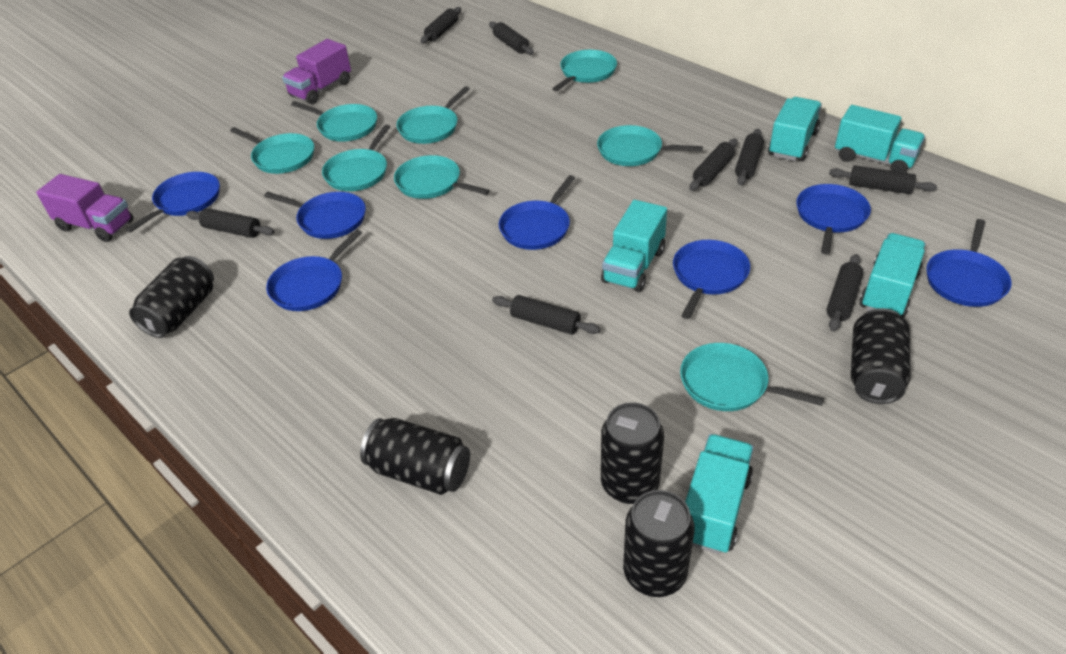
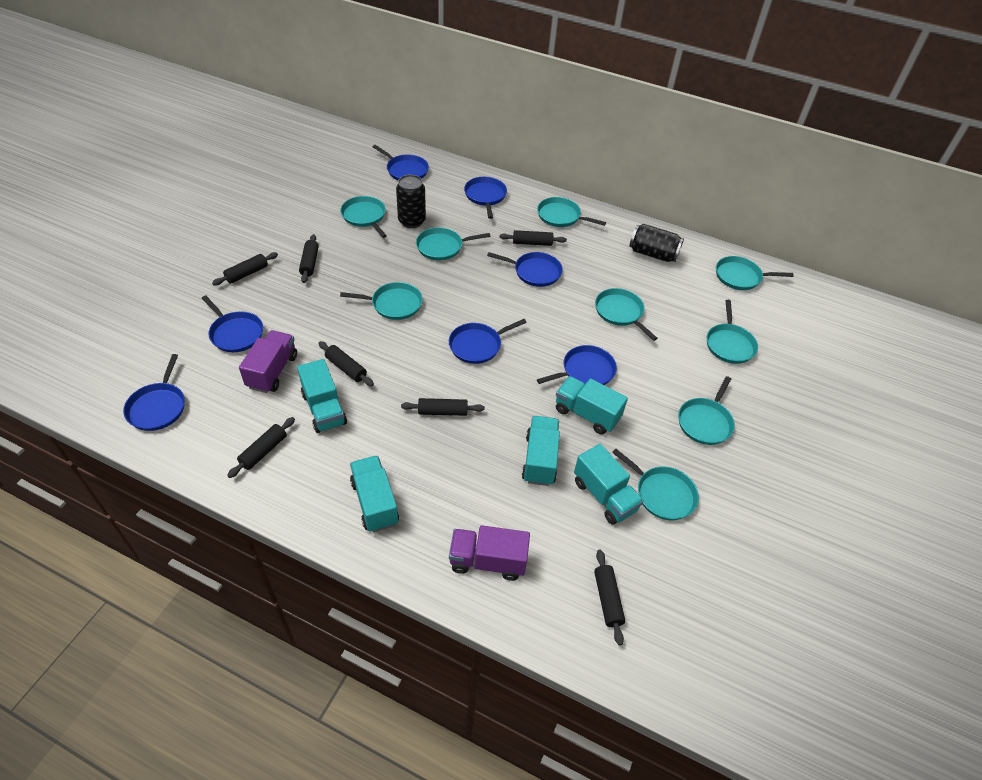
black can: 5 -> 2
black rolling pin: 8 -> 7
turquoise pan: 8 -> 9

